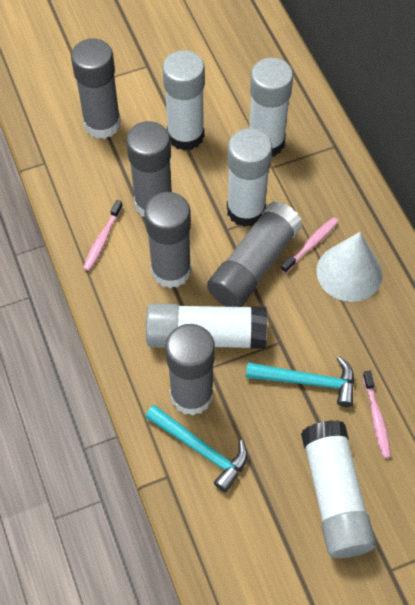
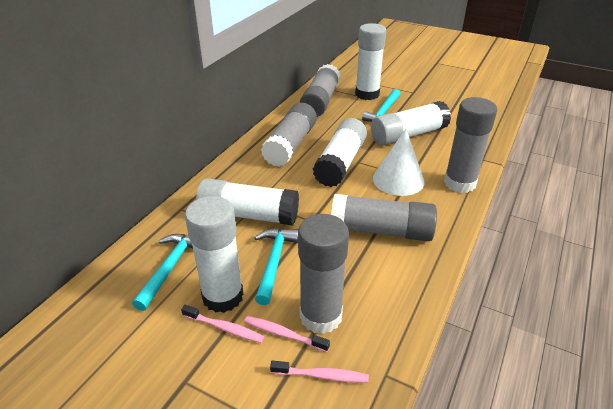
turquoise hammer: 2 -> 3

